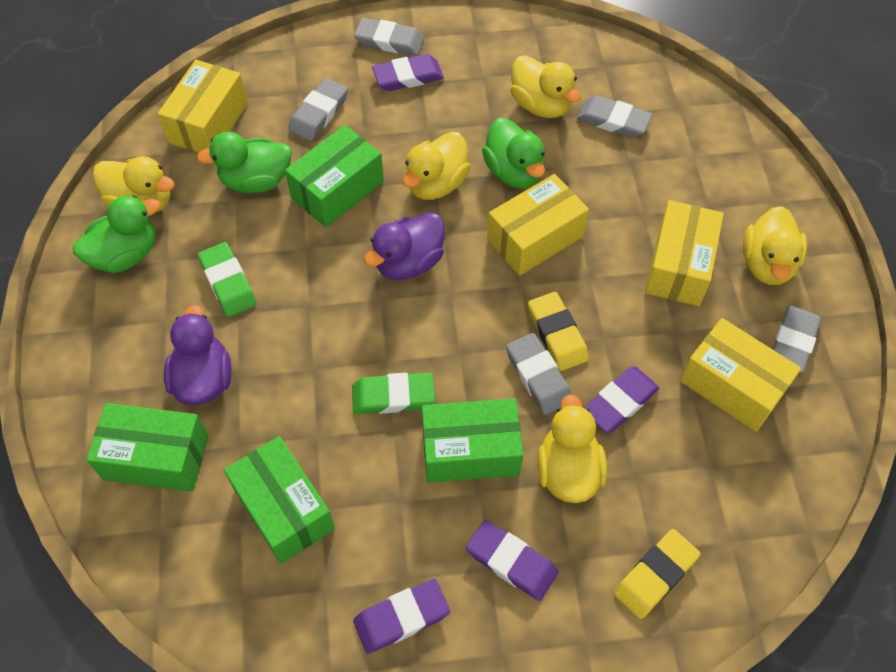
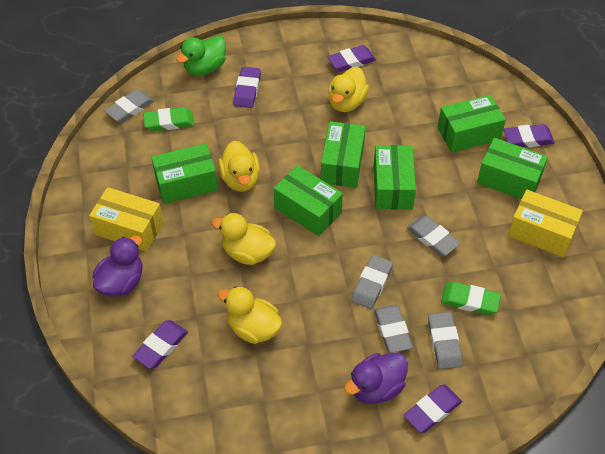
green box: 4 -> 6
green duck: 3 -> 1
purple eraser: 4 -> 5
yellow box: 4 -> 2
yellow duck: 5 -> 4
yellow eraser: 2 -> 0

